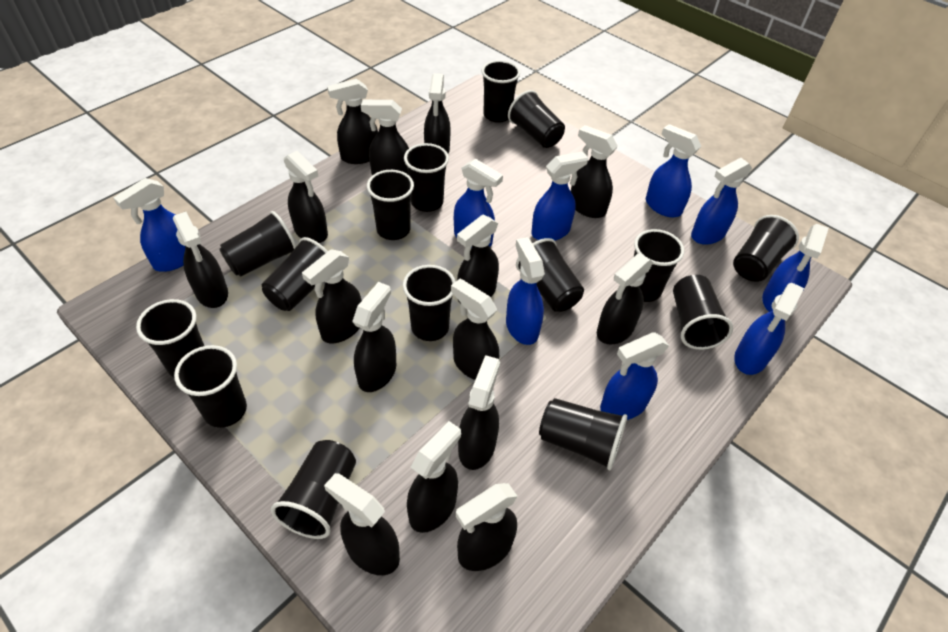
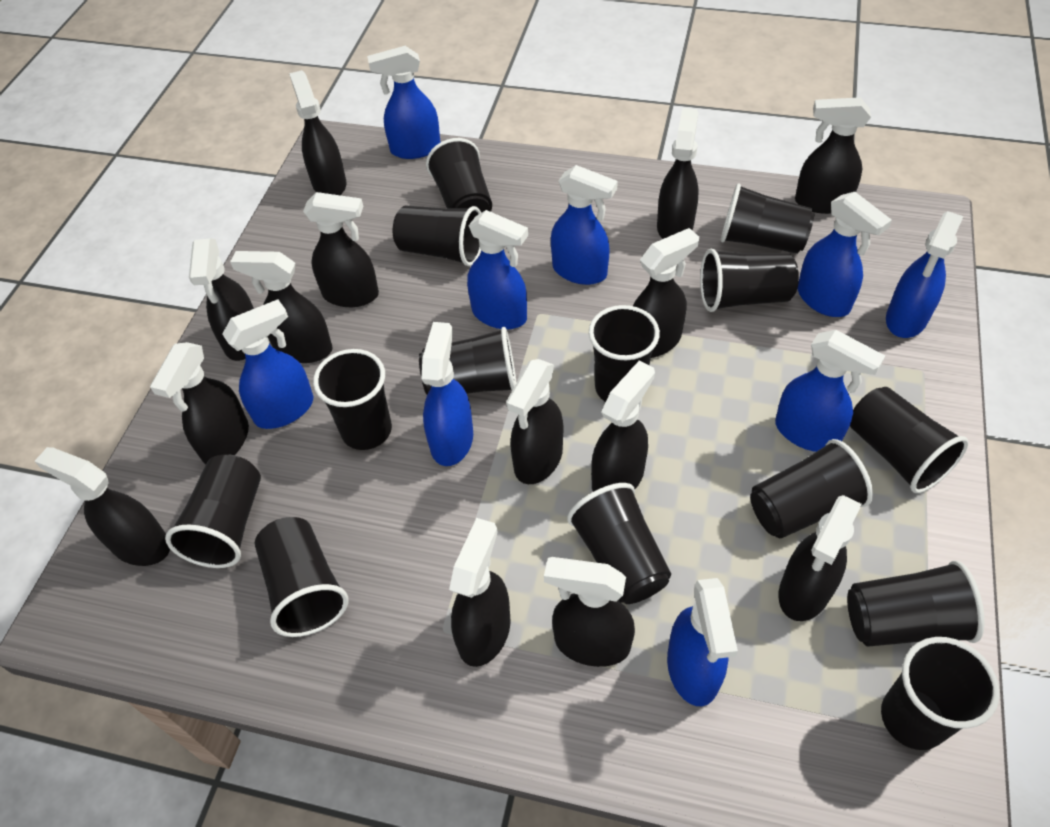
black cup: 15 -> 14
black spray bottle: 15 -> 14

